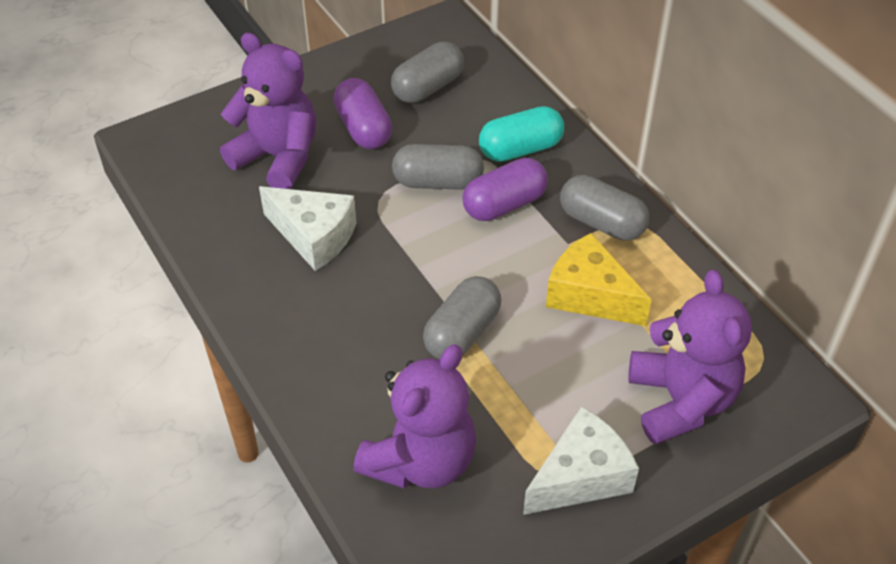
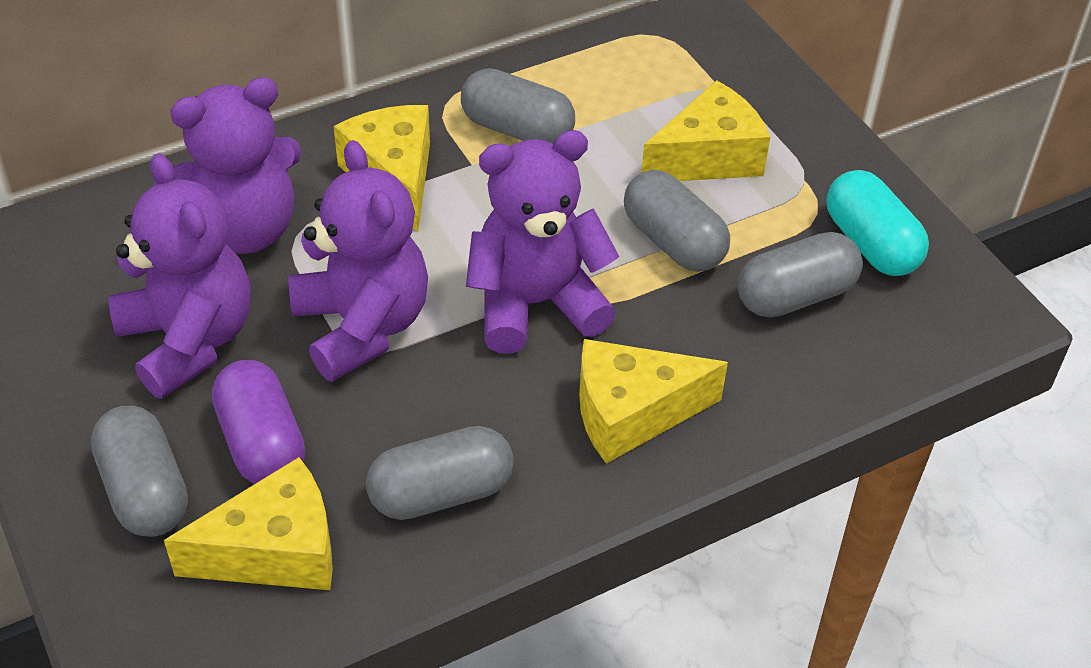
grey capsule: 4 -> 5
purple capsule: 2 -> 1
purple teddy bear: 3 -> 4
white cheese: 2 -> 0
yellow cheese: 1 -> 4

